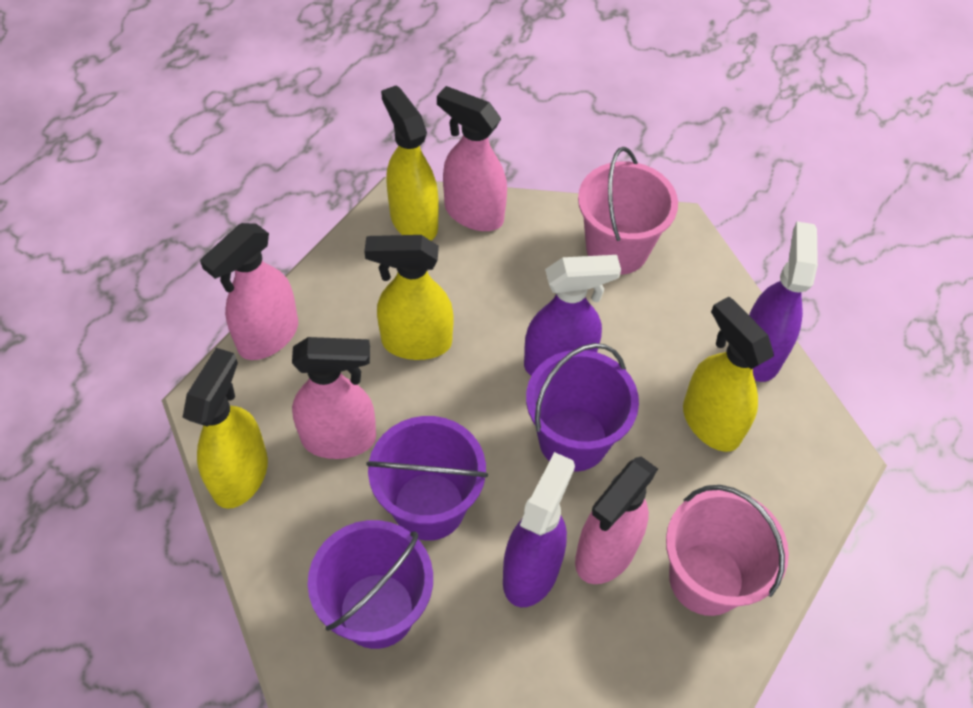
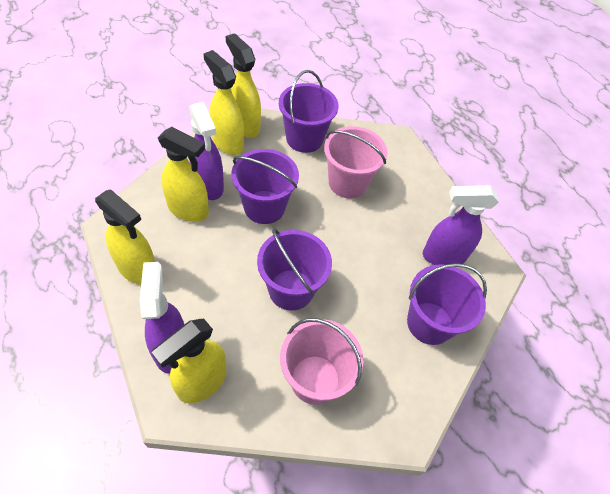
pink spray bottle: 4 -> 0
purple bucket: 3 -> 4
yellow spray bottle: 4 -> 5

